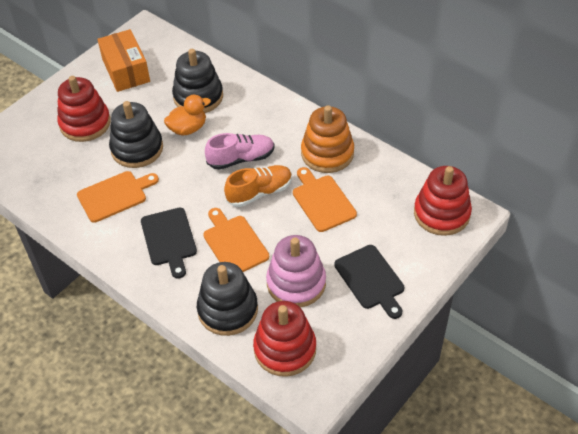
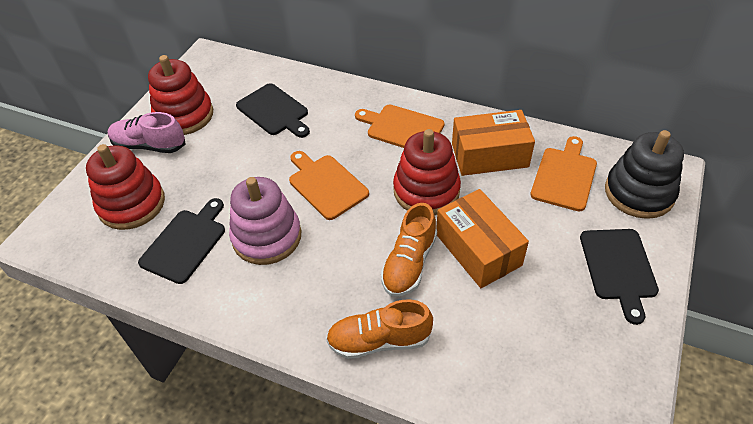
black cutting board: 2 -> 3
black stacking toy: 3 -> 1
orange box: 1 -> 2
orange duck: 1 -> 0
orange shoe: 1 -> 2
orange stacking toy: 1 -> 0

